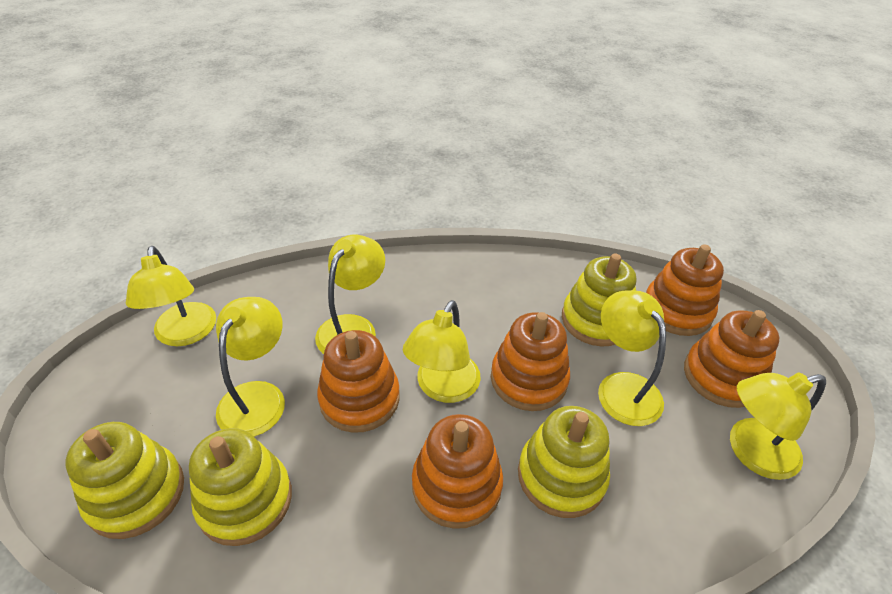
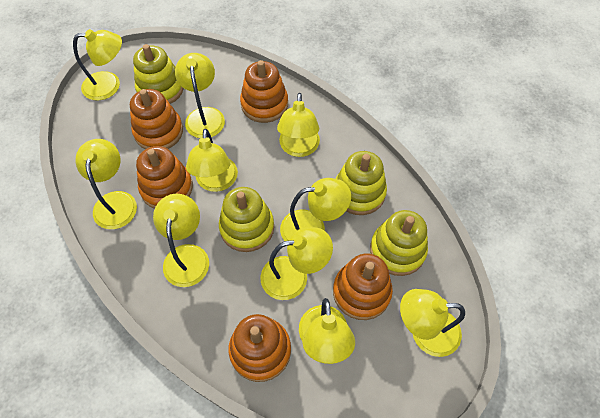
yellow lamp: 6 -> 10

